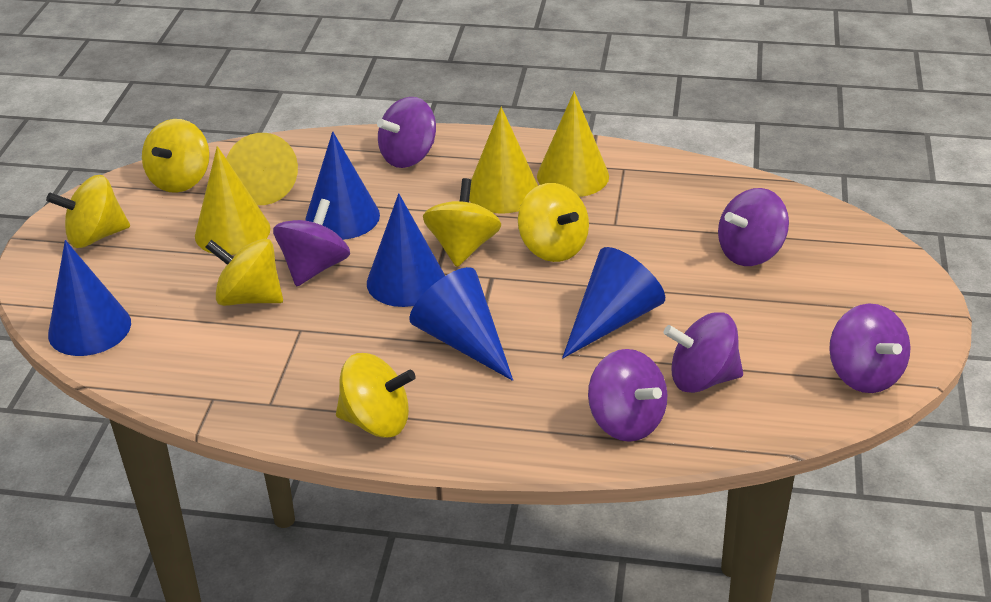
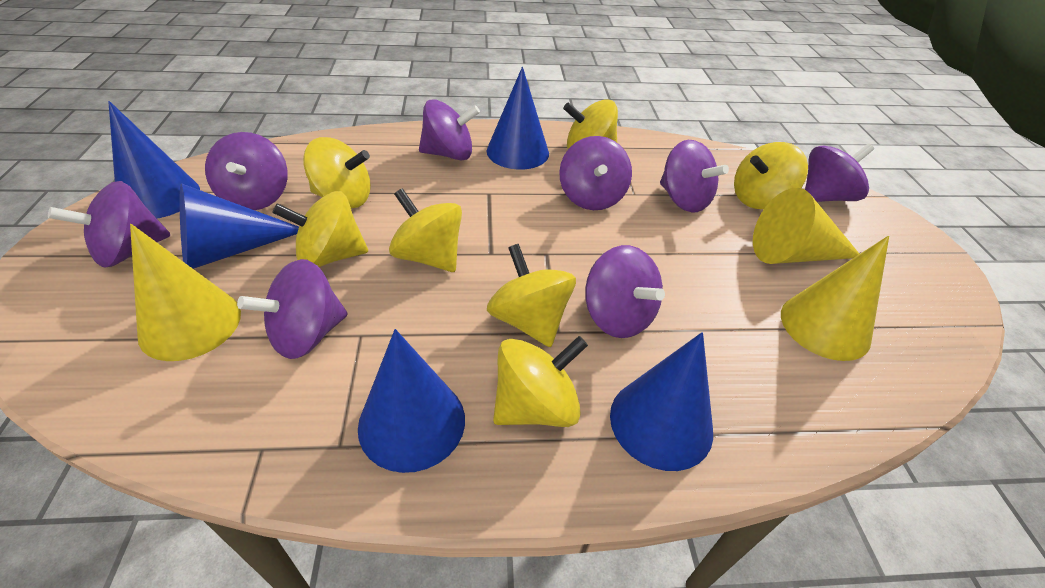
purple spinning top: 6 -> 8
yellow cone: 4 -> 3
yellow spinning top: 6 -> 7

